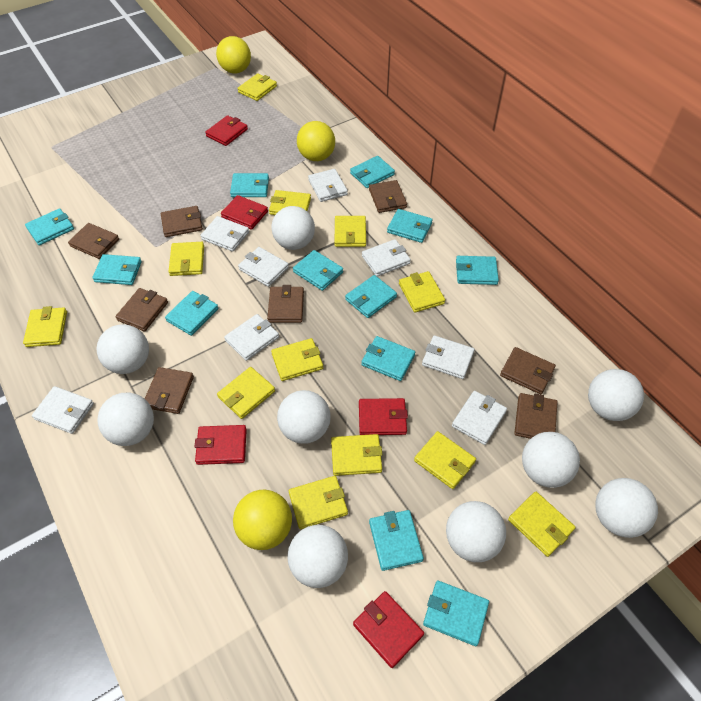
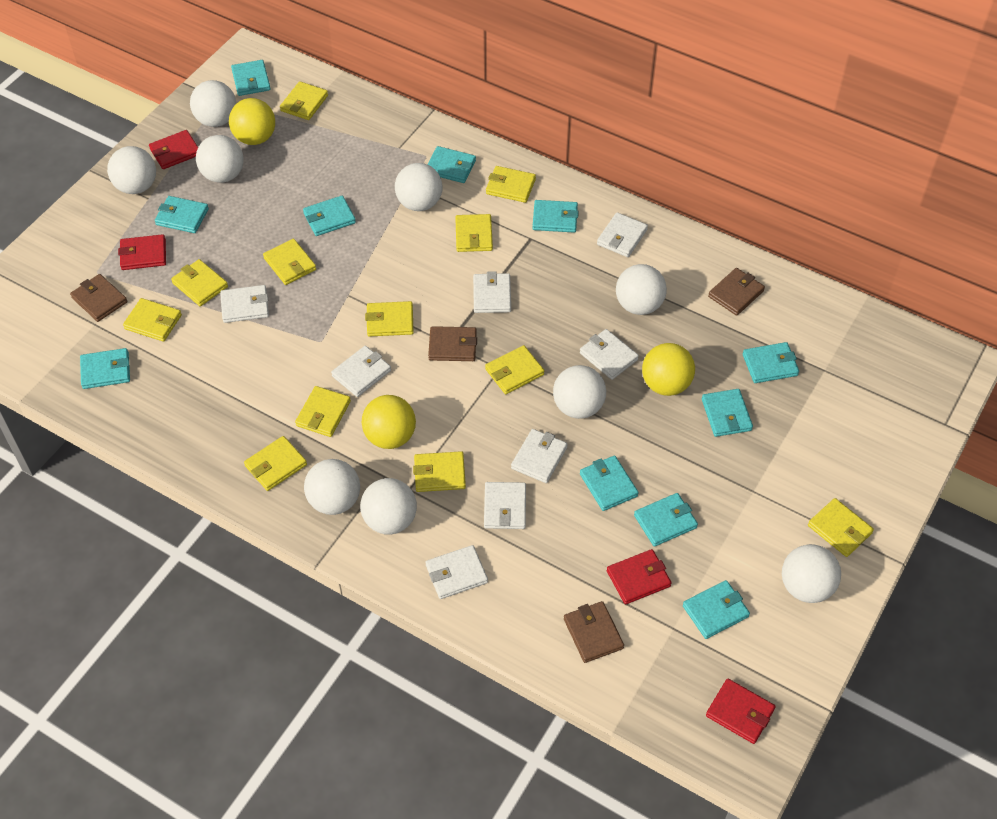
brown wallet: 8 -> 4
red wallet: 5 -> 4
turquoise wallet: 12 -> 11

